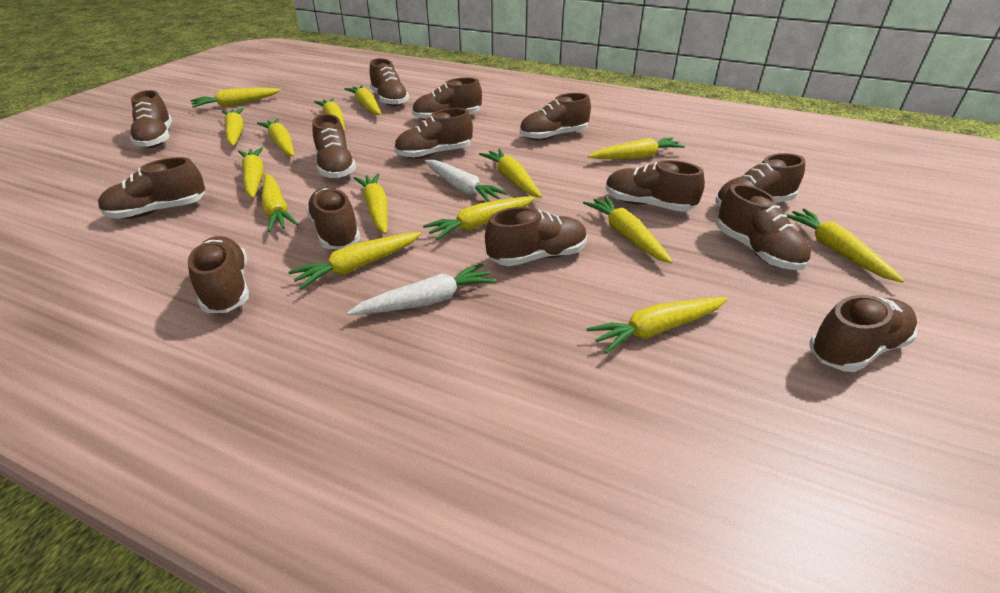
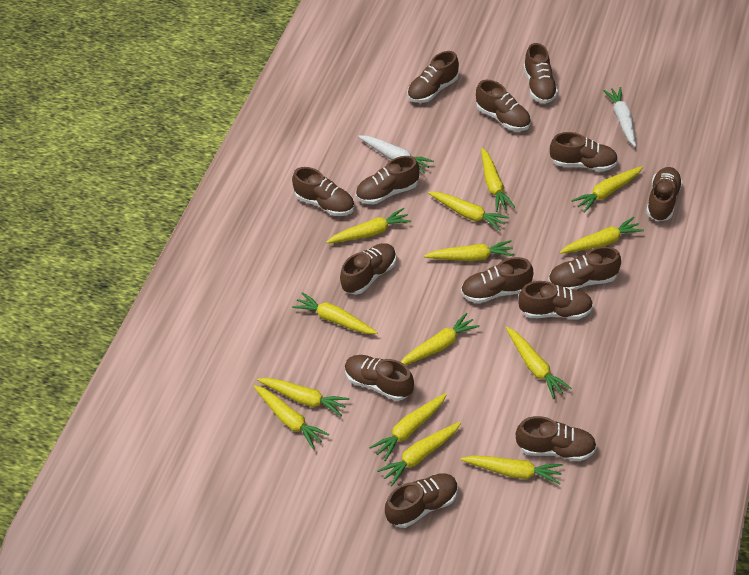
yellow carrot: 15 -> 14

